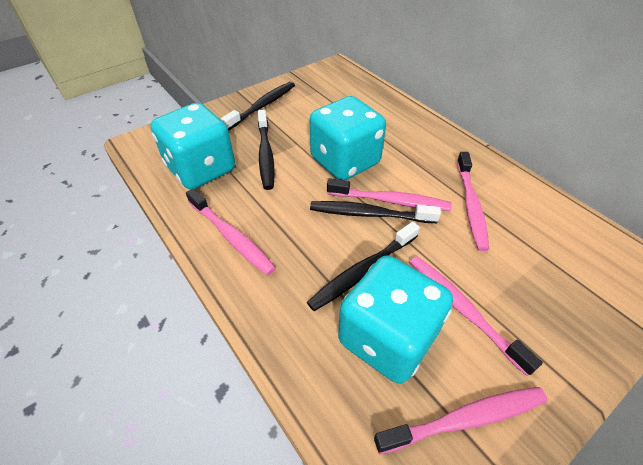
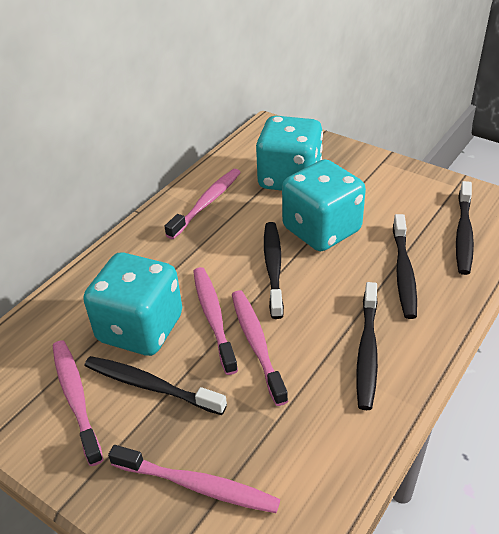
black toothbrush: 4 -> 5

